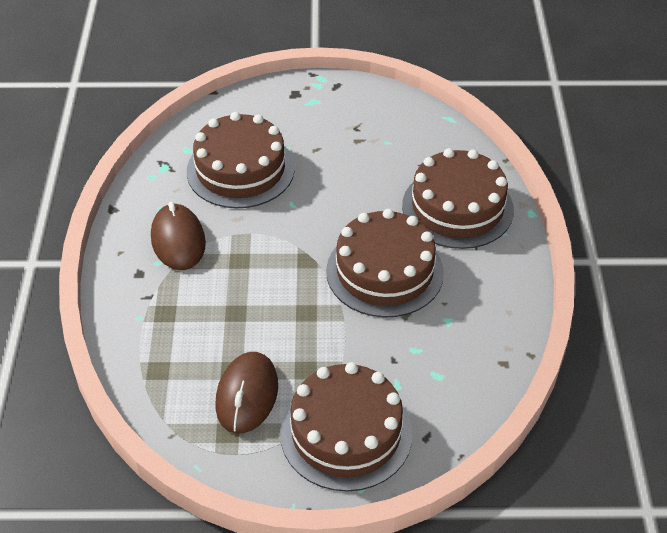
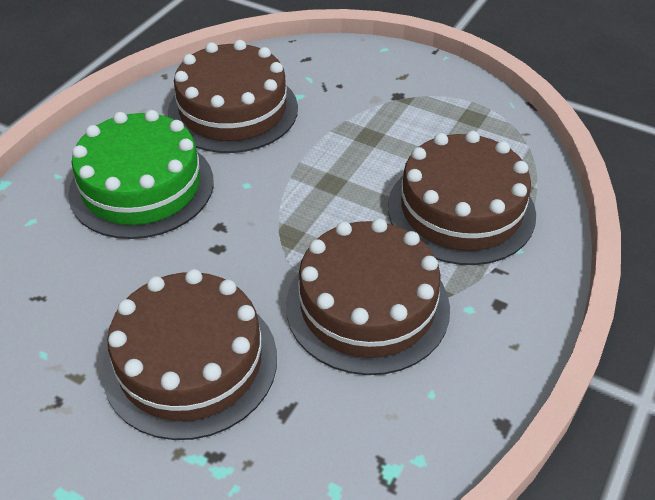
brown mouse: 2 -> 0
green cake: 0 -> 1

